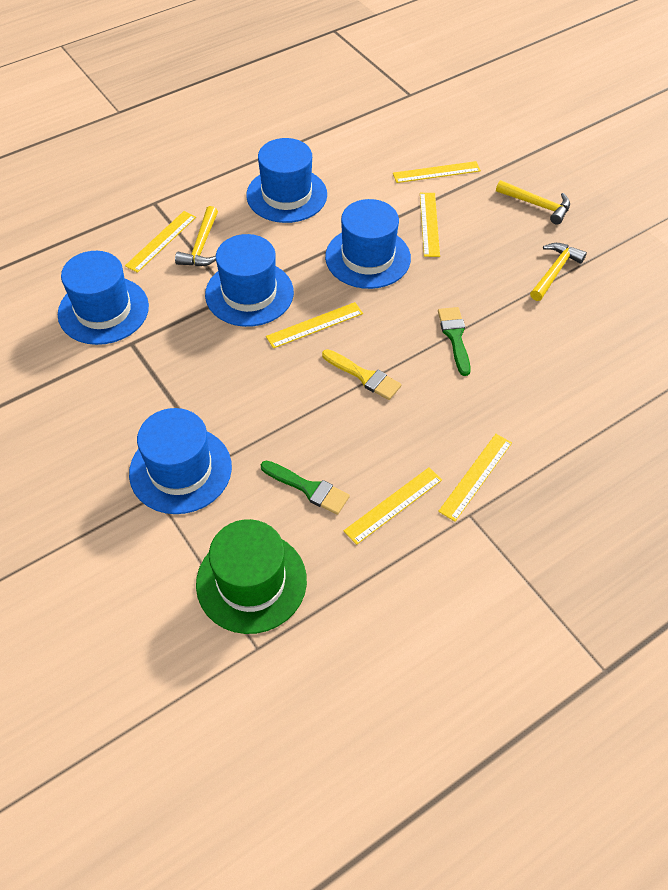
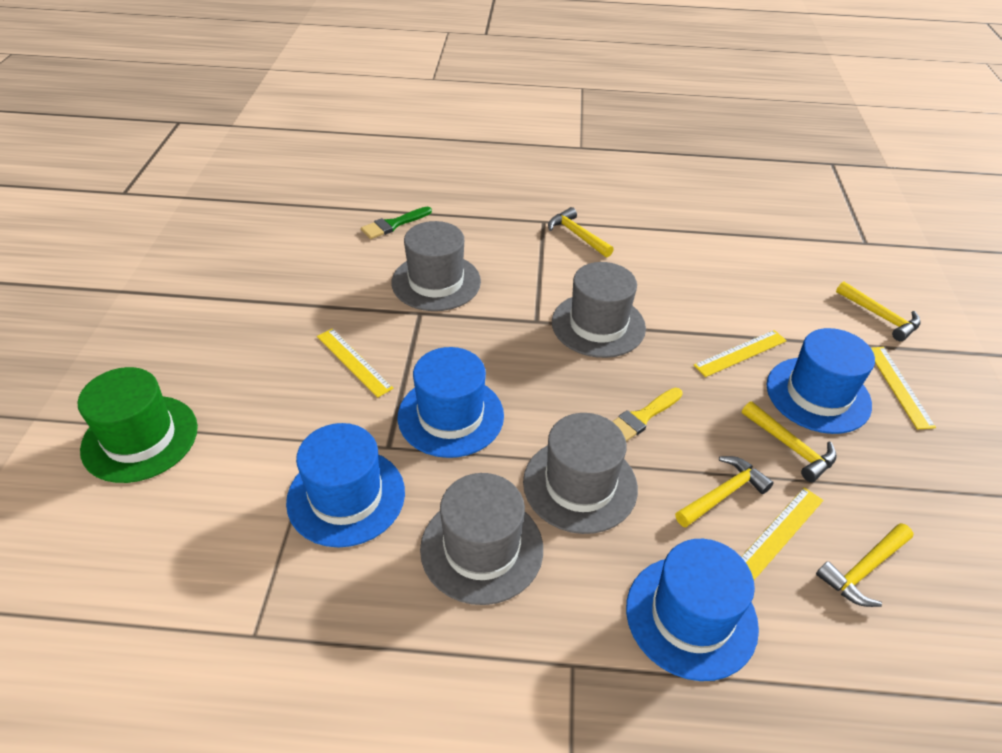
blue hat: 5 -> 4
green brush: 2 -> 1
grey hat: 0 -> 4
yellow hammer: 3 -> 5
yellow ruler: 6 -> 4

